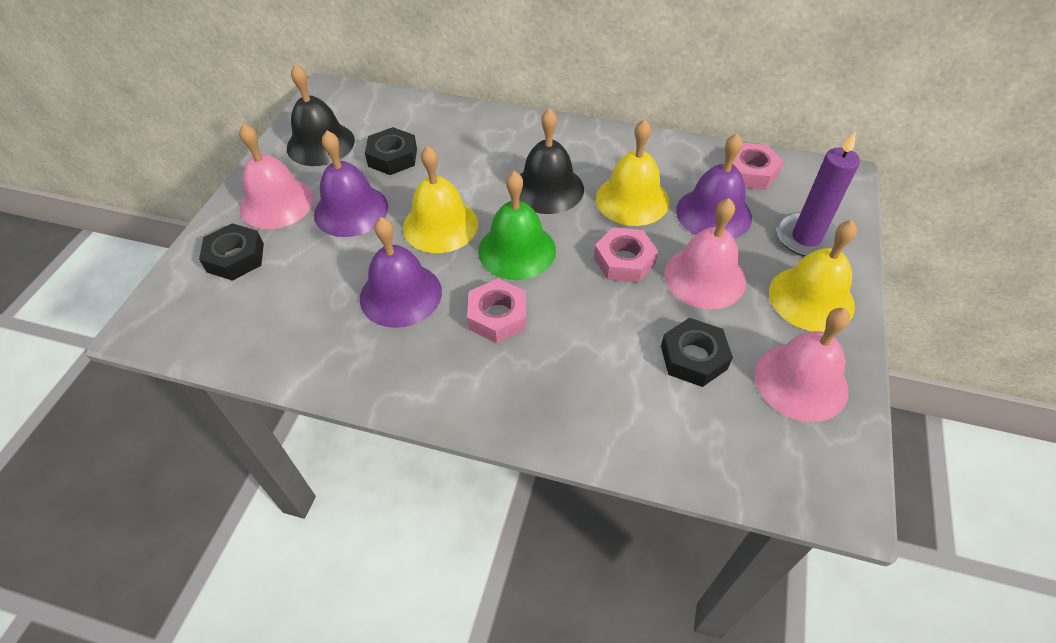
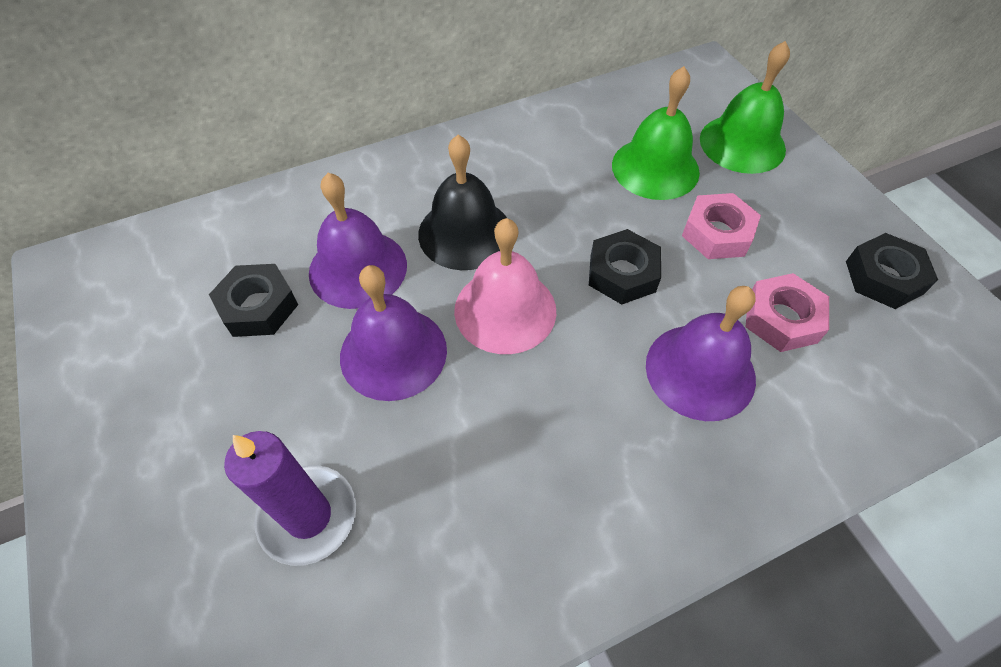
black bell: 2 -> 1
green bell: 1 -> 2
pink bell: 3 -> 1
pink nut: 3 -> 2
yellow bell: 3 -> 0

